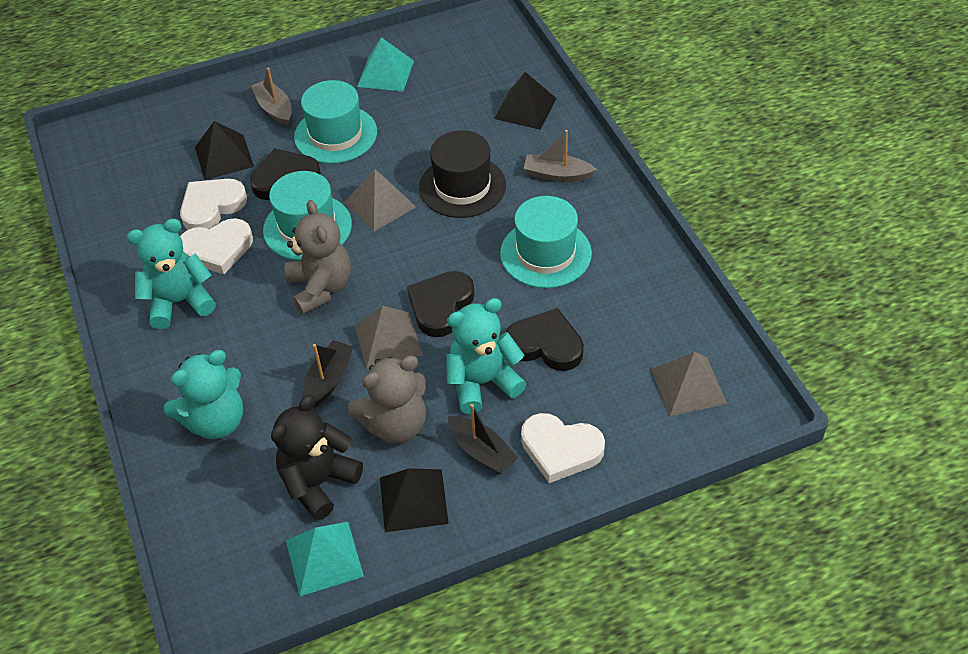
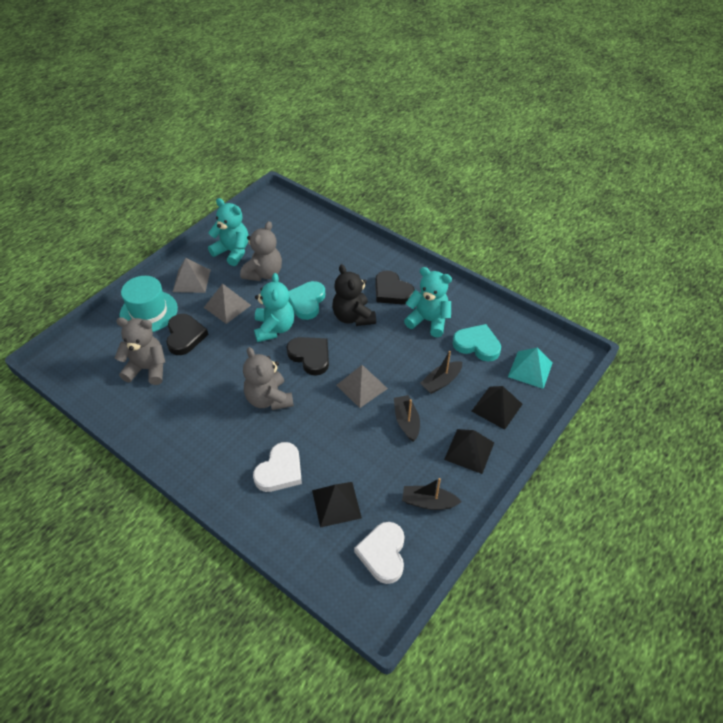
black boat: 2 -> 3
black hat: 1 -> 0
grey boat: 2 -> 0
grey teddy bear: 2 -> 3
turquoise hat: 3 -> 1
turquoise heart: 0 -> 2
turquoise pyramid: 2 -> 1
white heart: 3 -> 2

